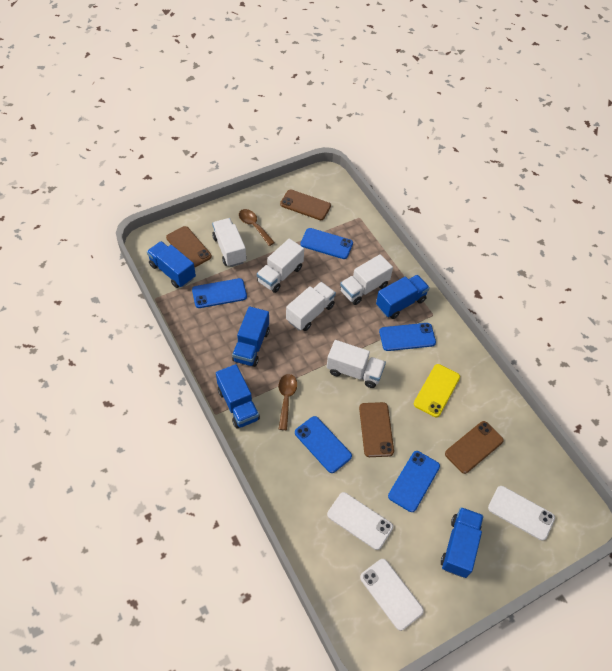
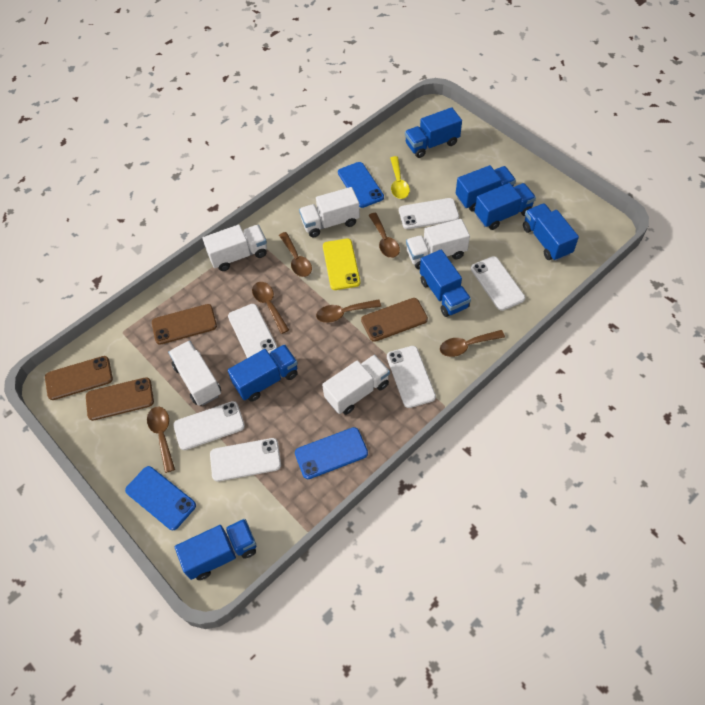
blue phone: 5 -> 3
blue truck: 5 -> 7
brown spoon: 2 -> 6
white phone: 3 -> 6
yellow spoon: 0 -> 1

